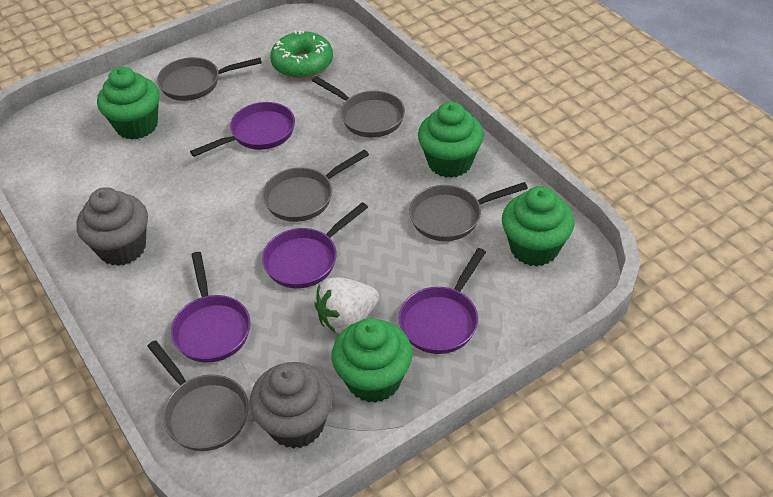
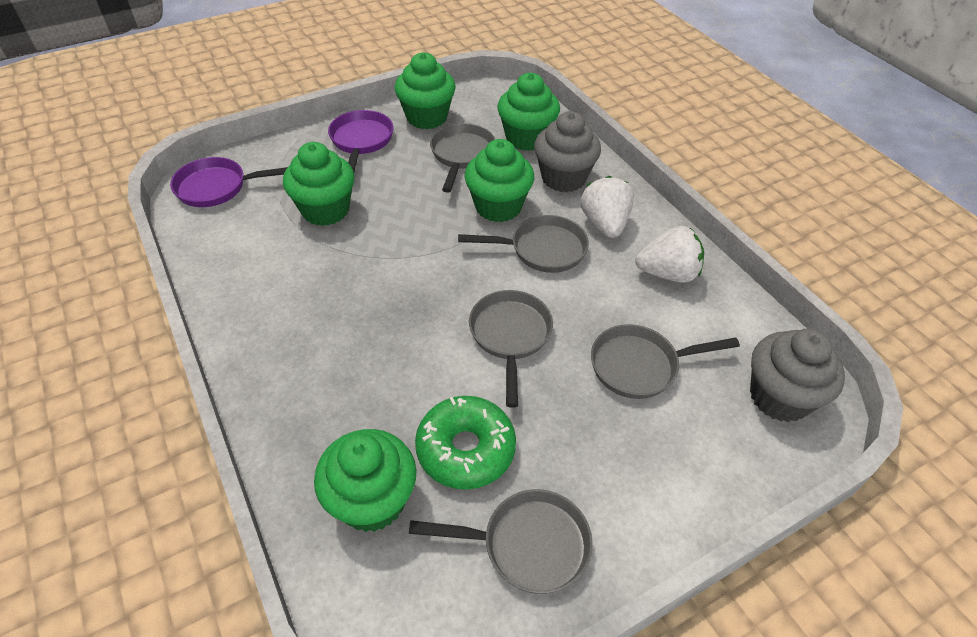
green cupcake: 4 -> 5
purple pan: 4 -> 2
white strawberry: 1 -> 2

